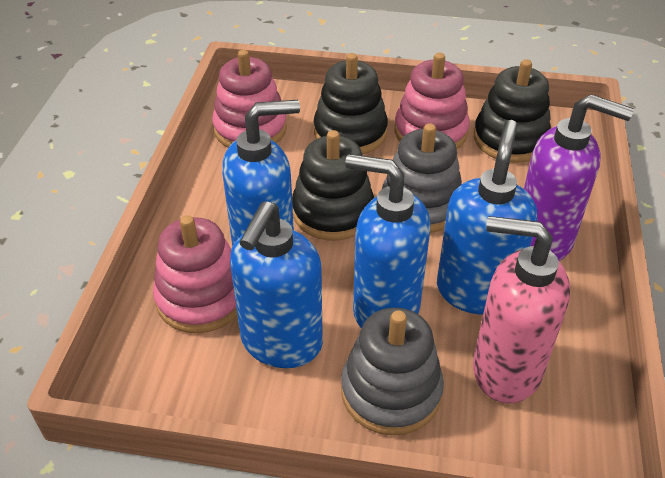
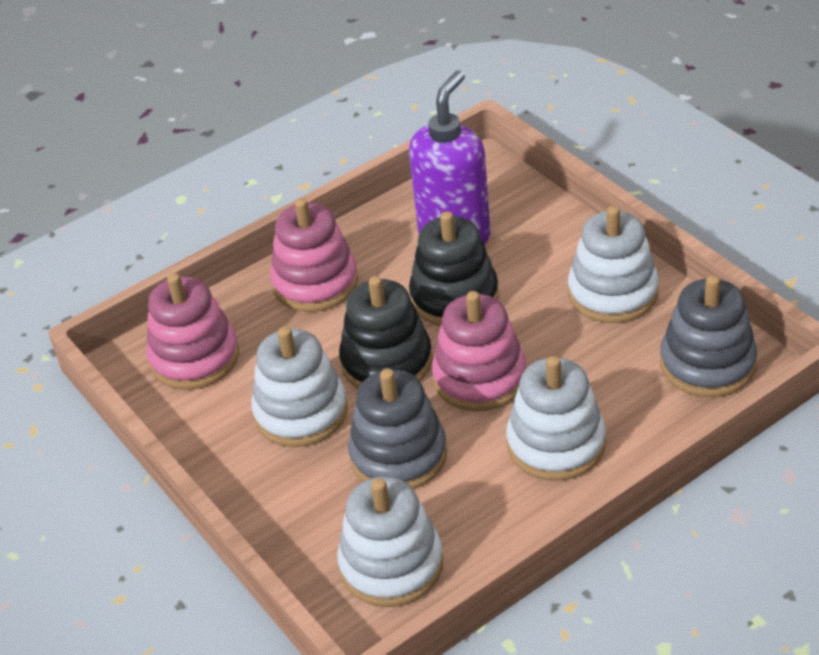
black stacking toy: 3 -> 2
blue soap dispenser: 4 -> 0
pink soap dispenser: 1 -> 0
white stacking toy: 0 -> 4

